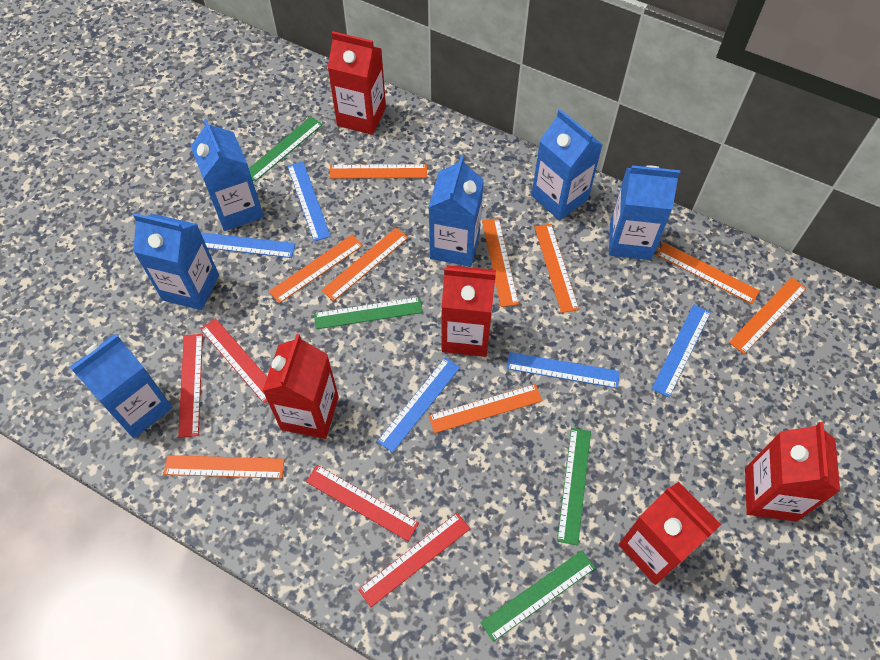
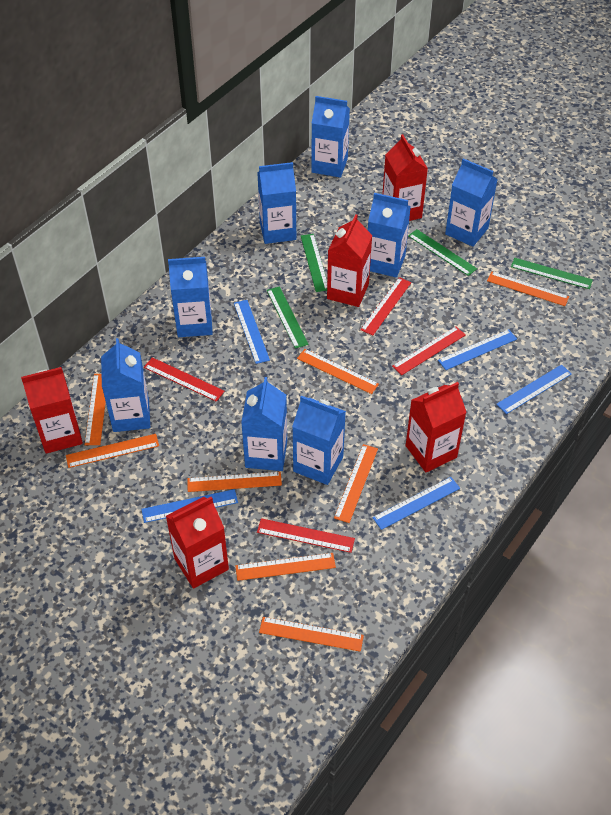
blue carton: 6 -> 8
orange ruler: 9 -> 8

